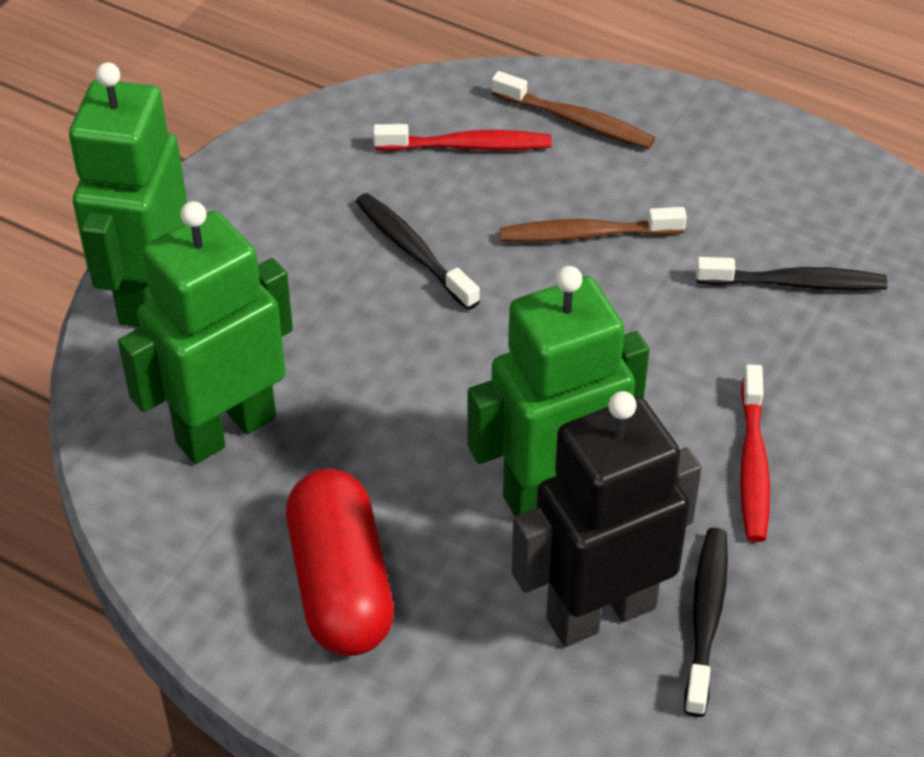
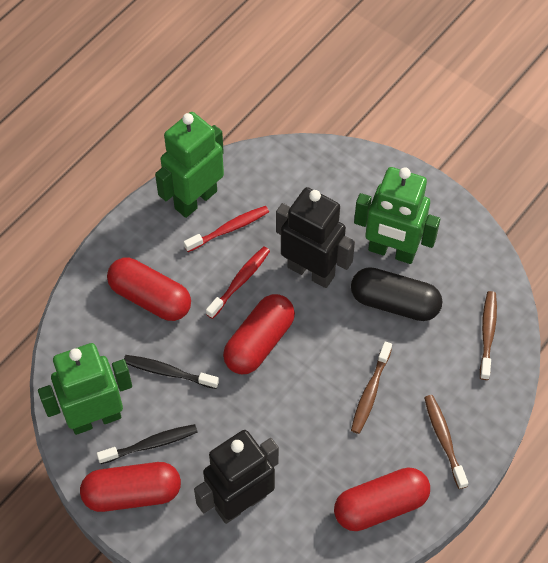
black capsule: 0 -> 1
black robot: 1 -> 2
black toothbrush: 3 -> 2
brown toothbrush: 2 -> 3
red capsule: 1 -> 4

